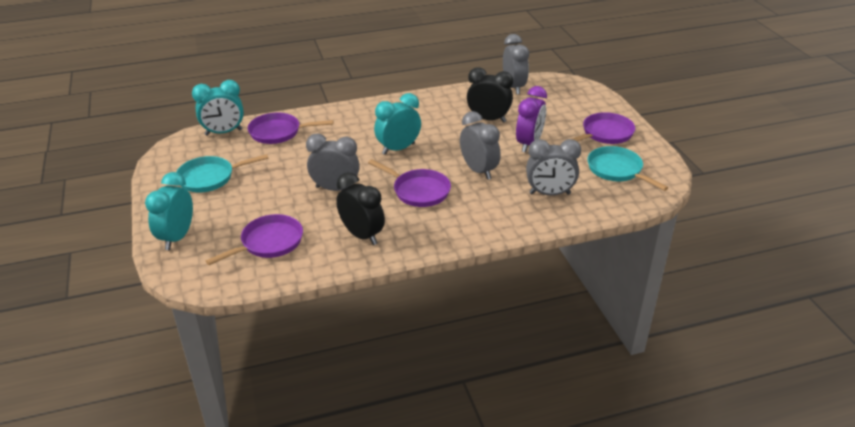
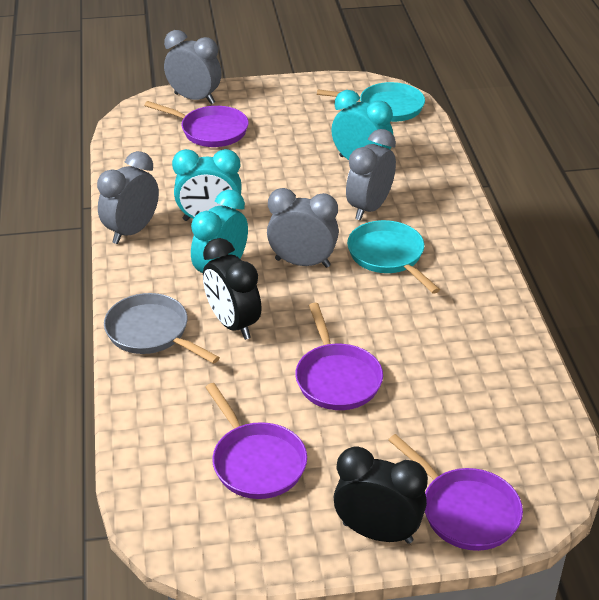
grey pan: 0 -> 1
purple clock: 1 -> 0

